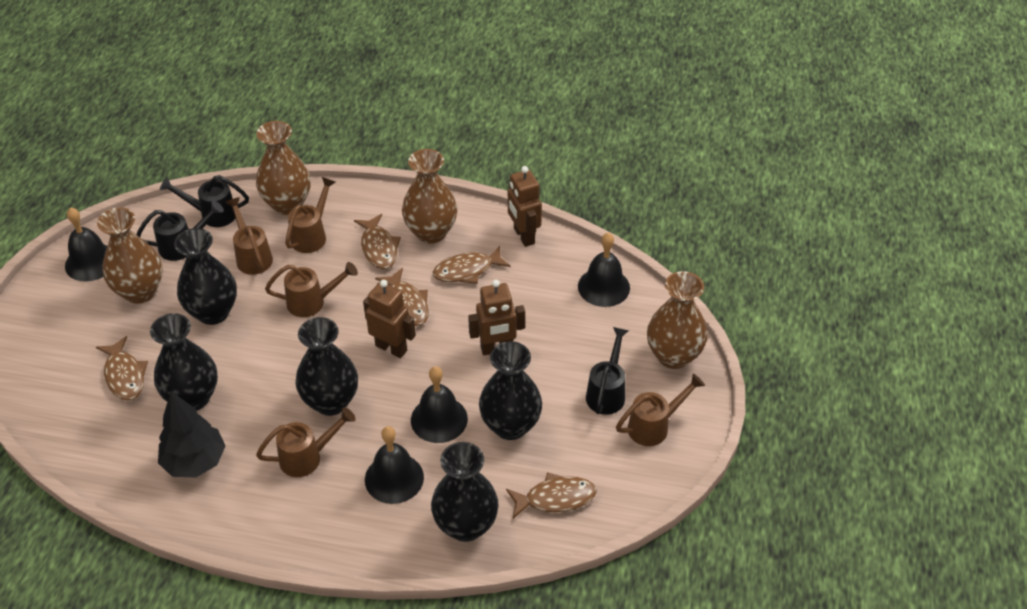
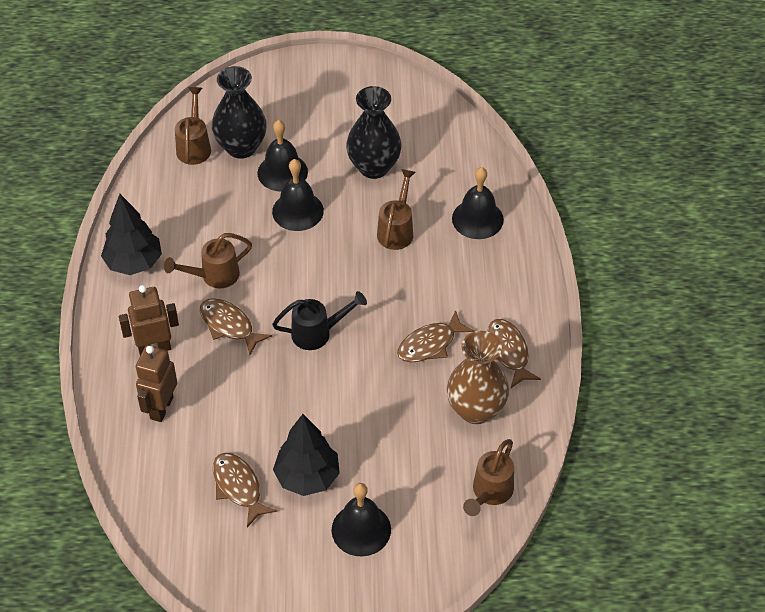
black tree: 1 -> 2
black vase: 5 -> 2
black watering can: 3 -> 1
brown fish: 5 -> 4
brown robot: 3 -> 2
brown vase: 4 -> 1
brown watering can: 5 -> 4

